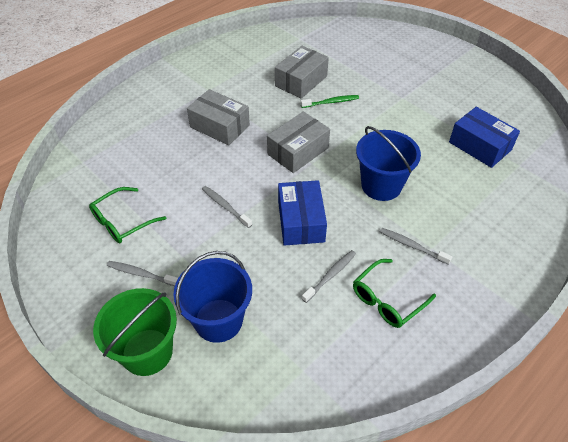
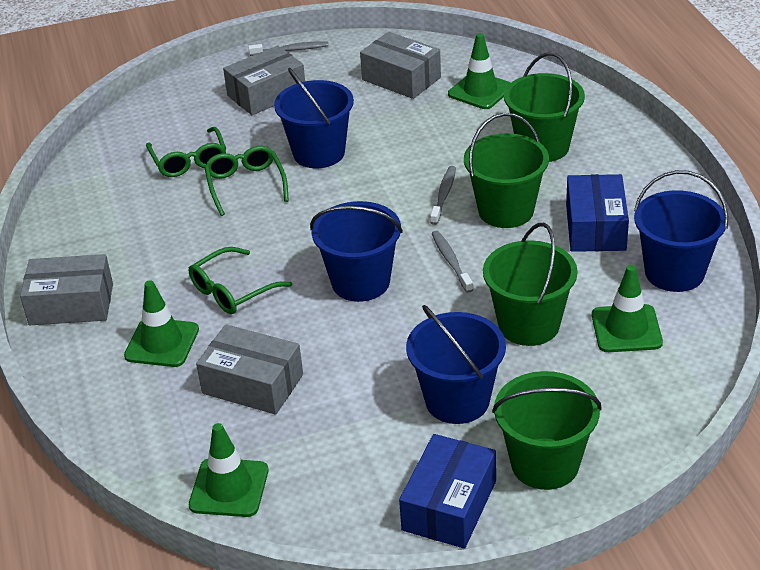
blue bucket: 2 -> 4
green bucket: 1 -> 4
green glasses: 2 -> 3
green toothbrush: 1 -> 0
green traffic cone: 0 -> 4
grey box: 3 -> 4
grey toothbrush: 4 -> 3

